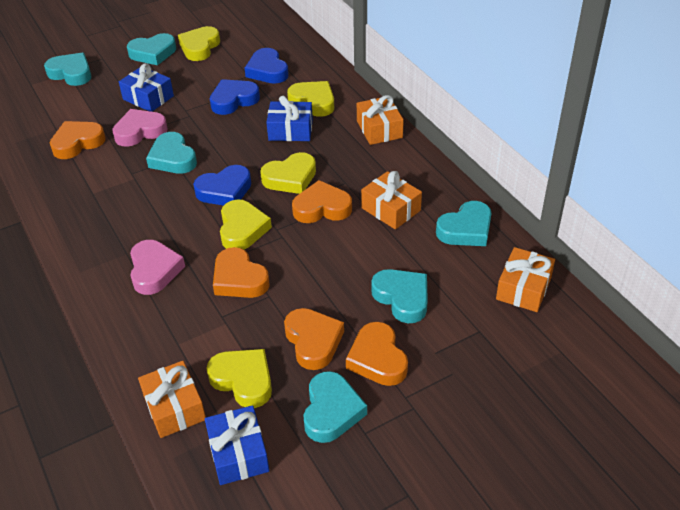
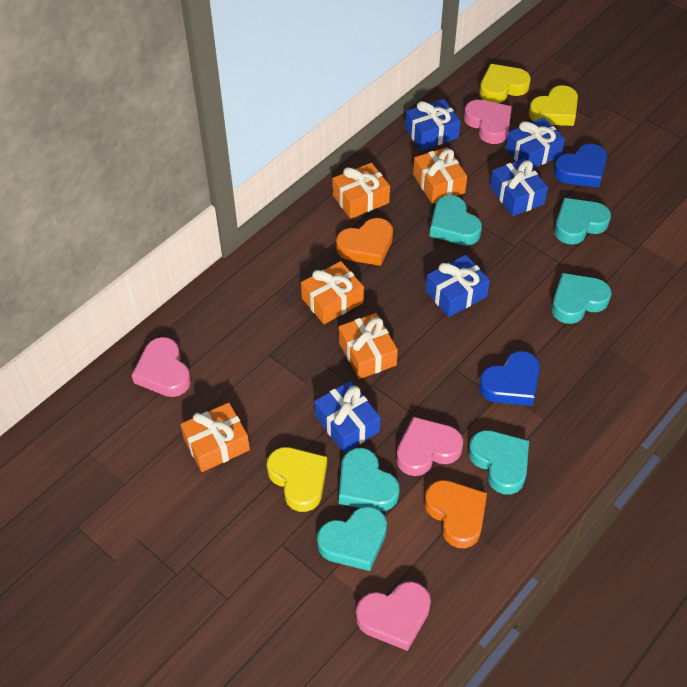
blue gift: 3 -> 5
blue heart: 3 -> 2
orange gift: 4 -> 5
orange heart: 5 -> 2
pink heart: 2 -> 4
yellow heart: 5 -> 3

